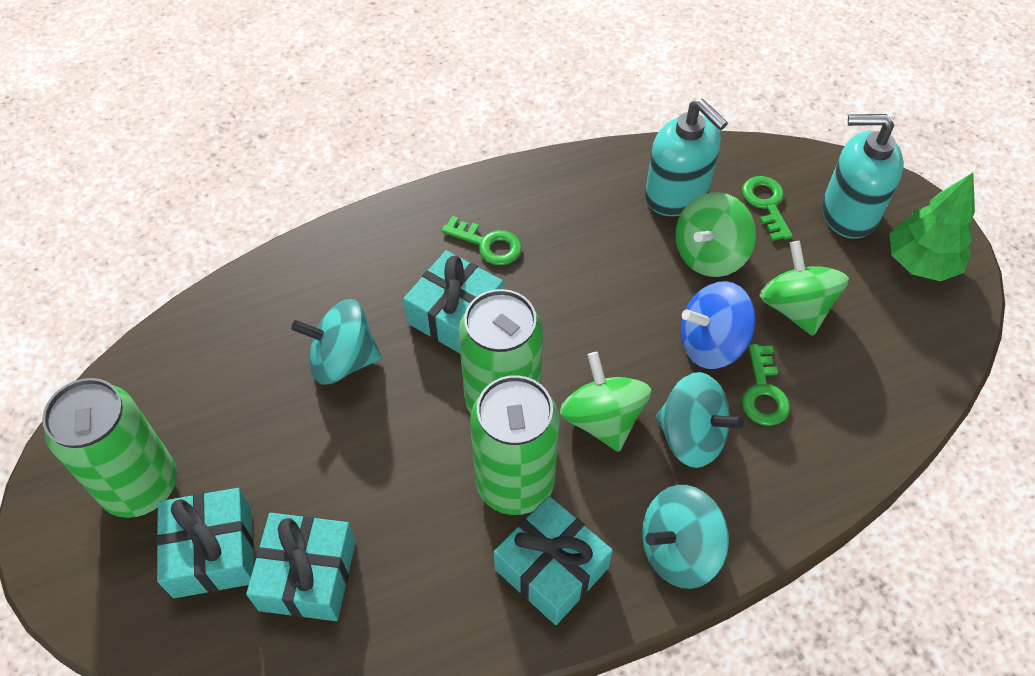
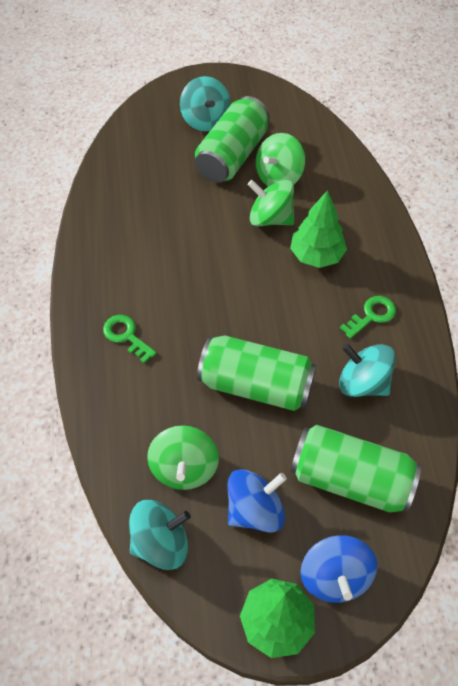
blue spinning top: 1 -> 2
green key: 3 -> 2
green tree: 1 -> 2
turquoise gift: 4 -> 0
turquoise soap dispenser: 2 -> 0

